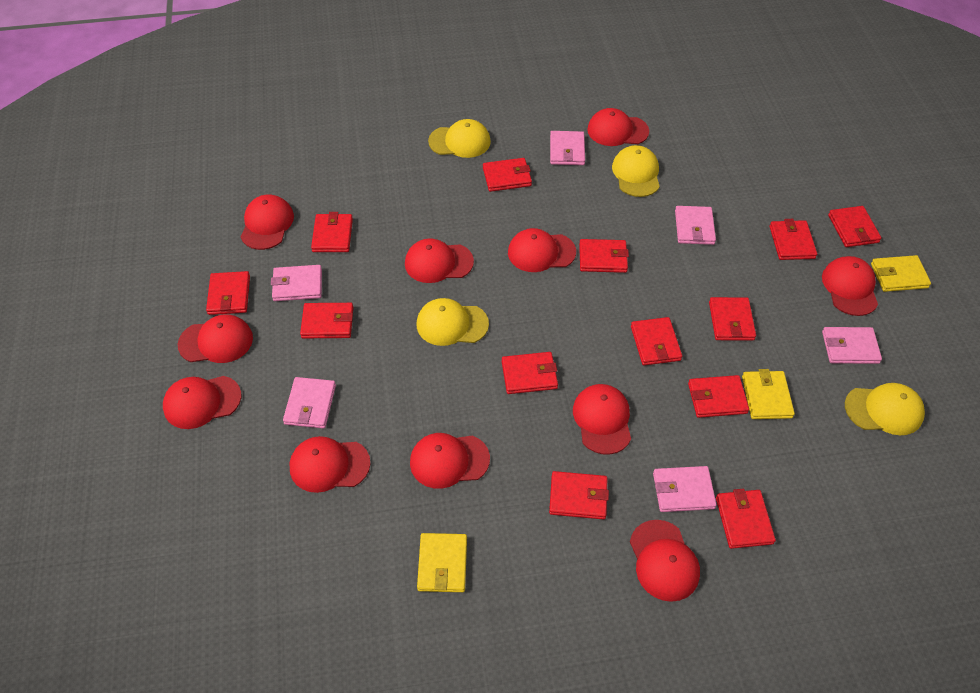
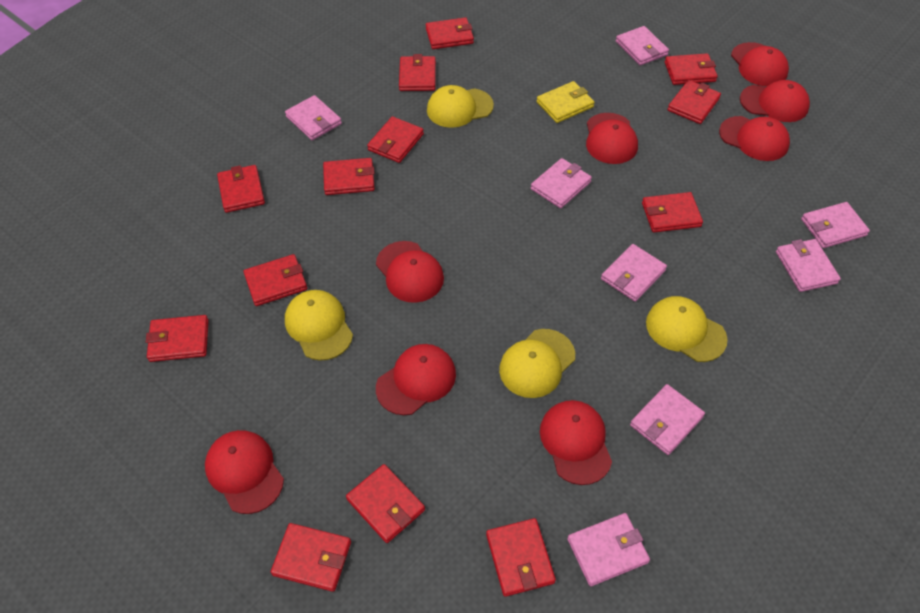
pink wallet: 6 -> 8
red cap: 11 -> 8
yellow wallet: 3 -> 1

